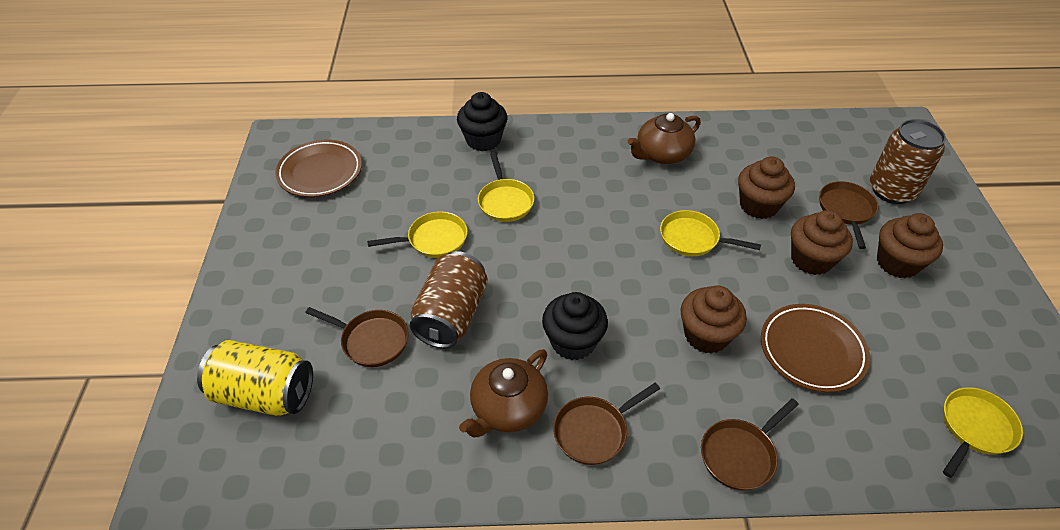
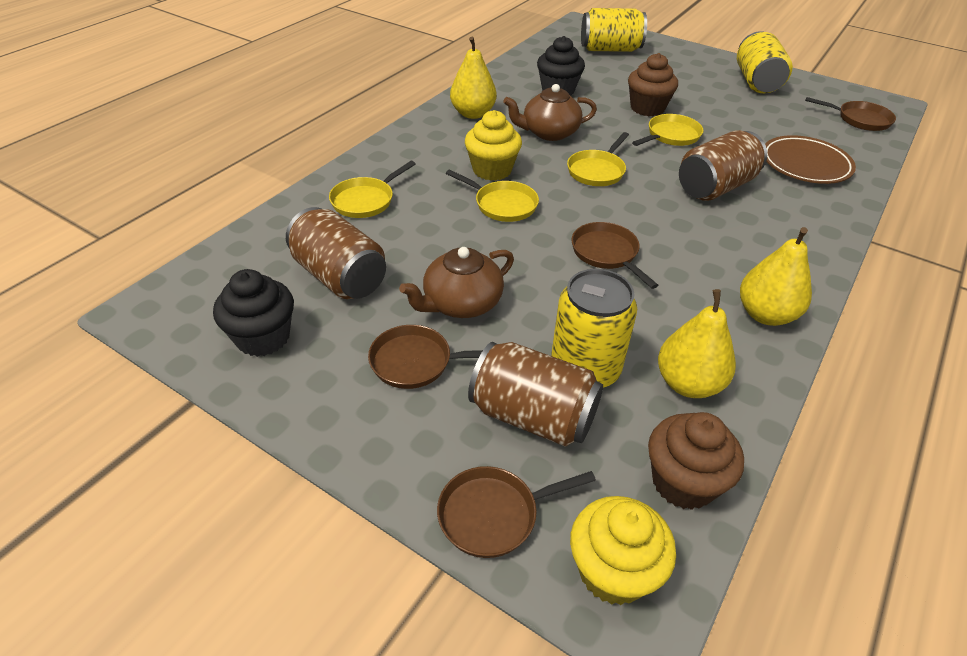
brown can: 2 -> 3
brown cupcake: 4 -> 2
brown plate: 2 -> 1
yellow can: 1 -> 3
yellow cupcake: 0 -> 2
yellow pear: 0 -> 3

